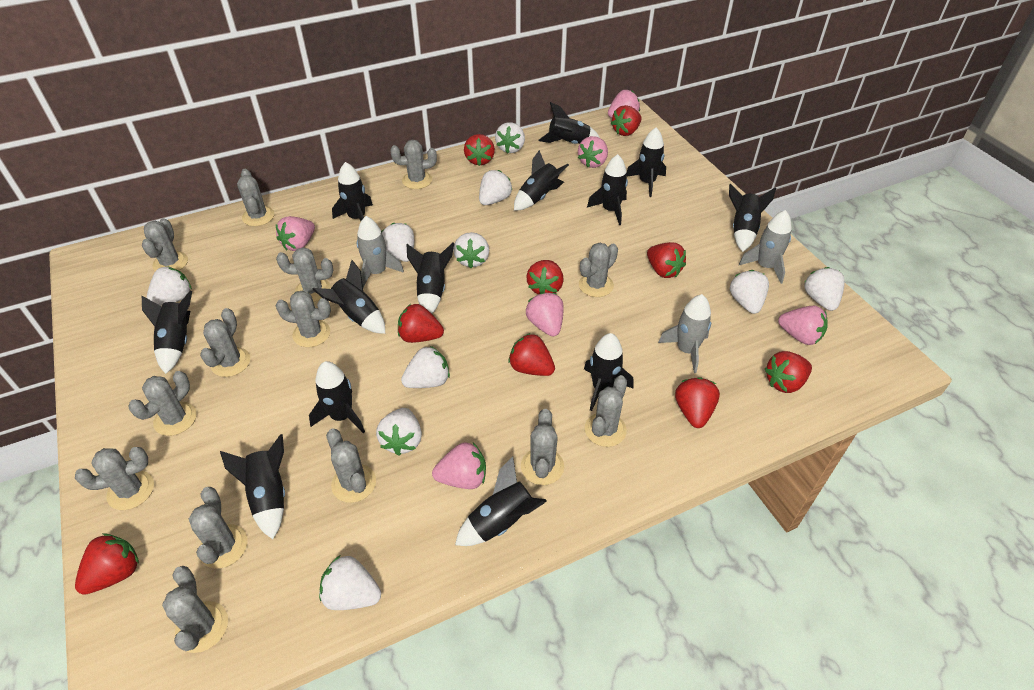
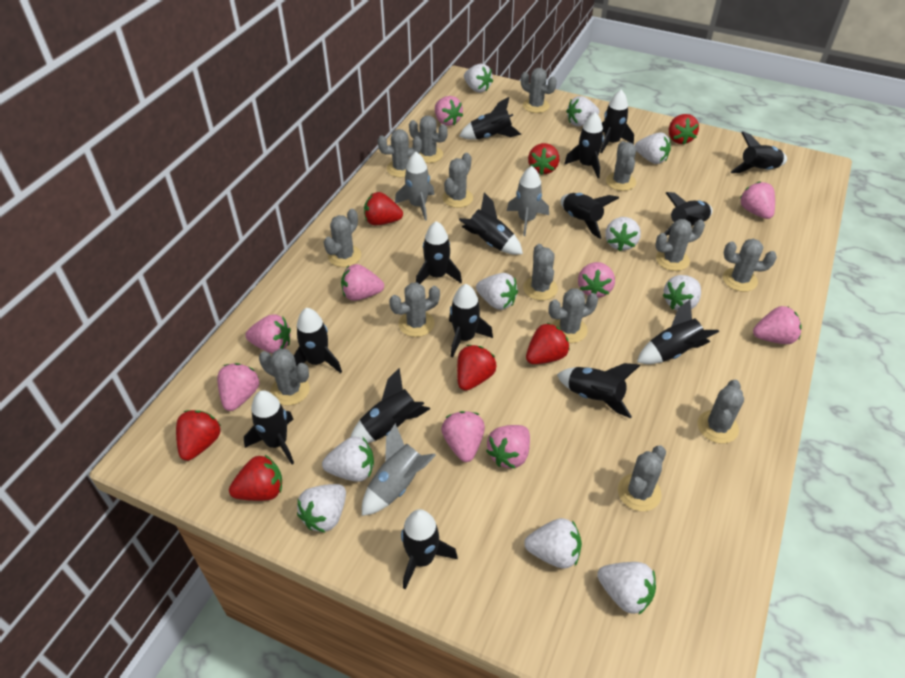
black rocket: 13 -> 15
pink strawberry: 6 -> 9
red strawberry: 9 -> 7

